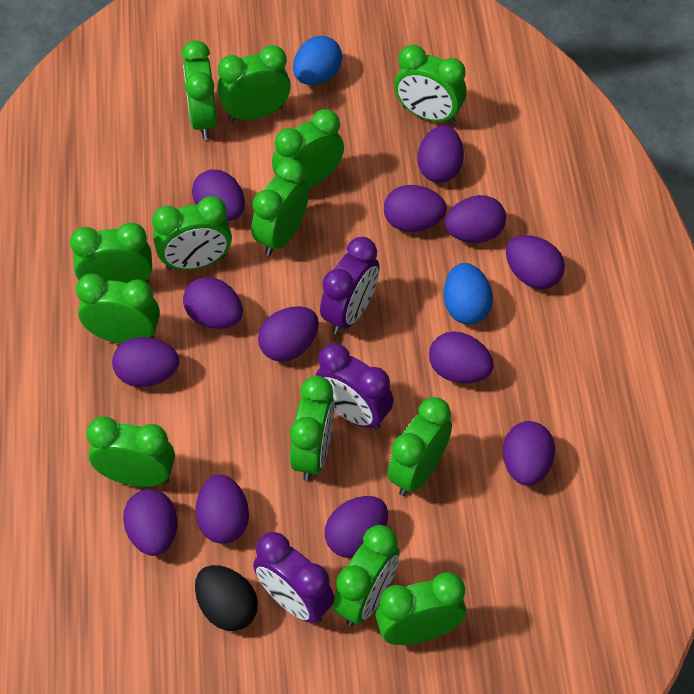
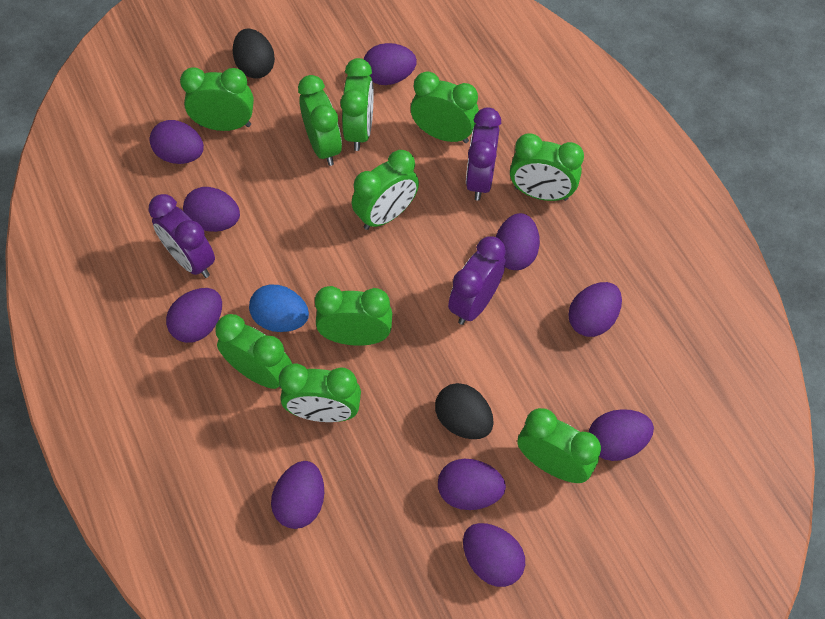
black egg: 1 -> 2
blue egg: 2 -> 1
green clock: 13 -> 10
purple egg: 13 -> 10

